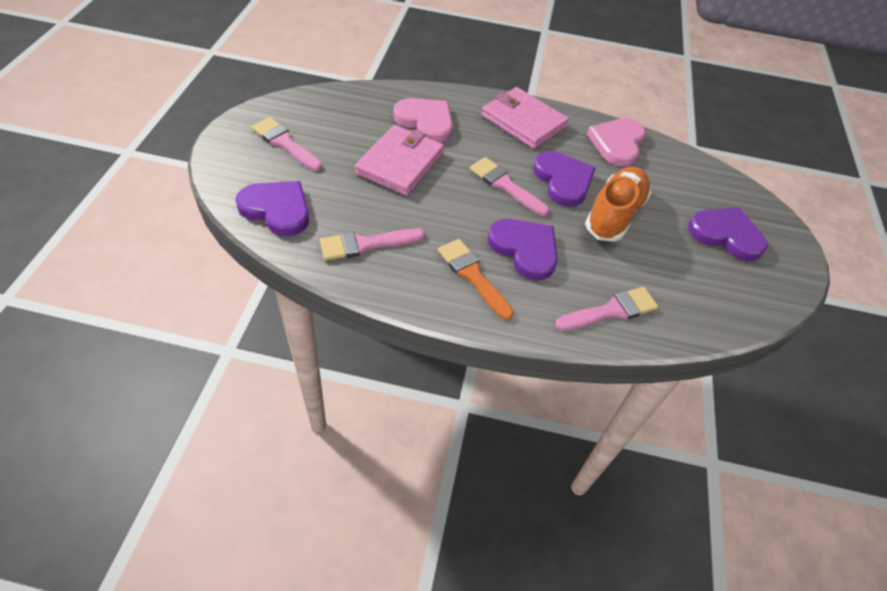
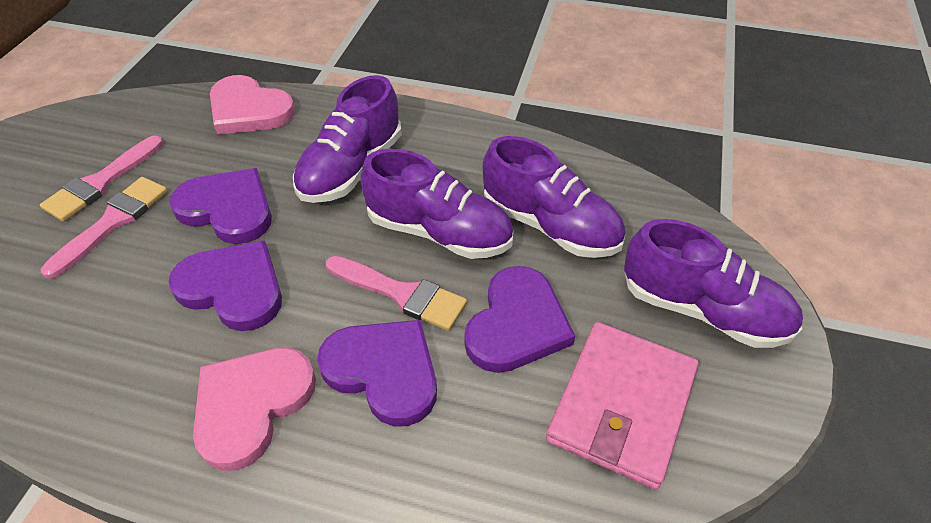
orange brush: 1 -> 0
orange shoe: 1 -> 0
pink brush: 4 -> 3
pink wallet: 2 -> 1
purple shoe: 0 -> 4

